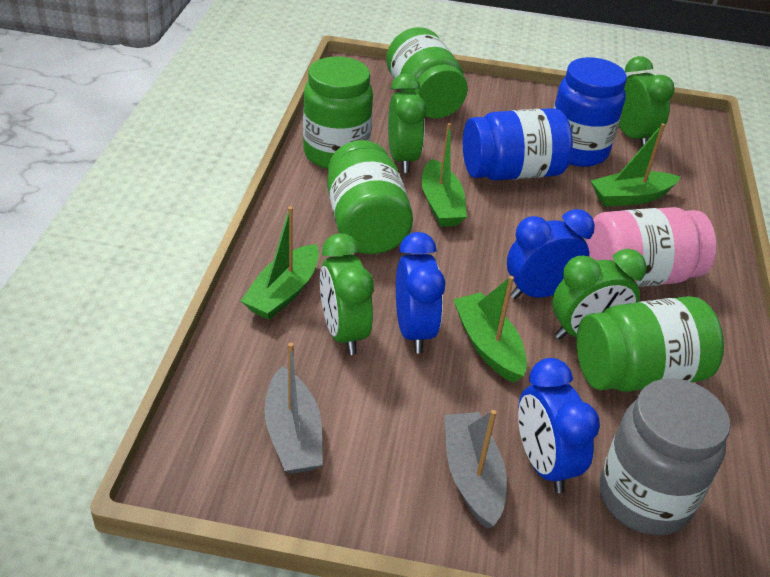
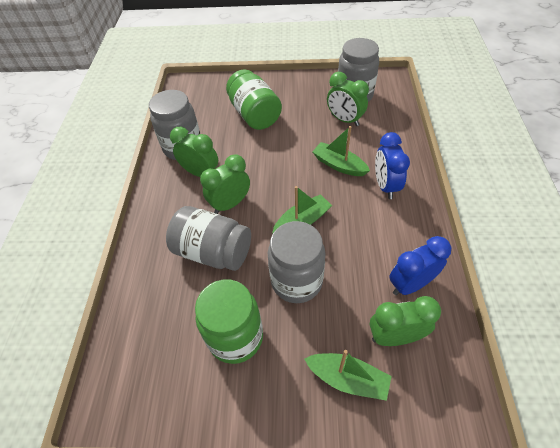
blue clock: 3 -> 2
blue jar: 2 -> 0
green boat: 4 -> 3
green jar: 4 -> 2
grey boat: 2 -> 0
grey jar: 1 -> 4
pink jar: 1 -> 0

